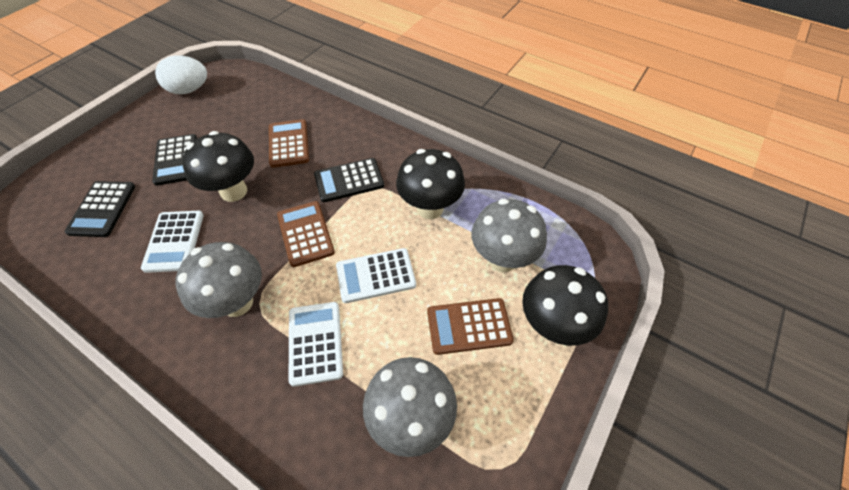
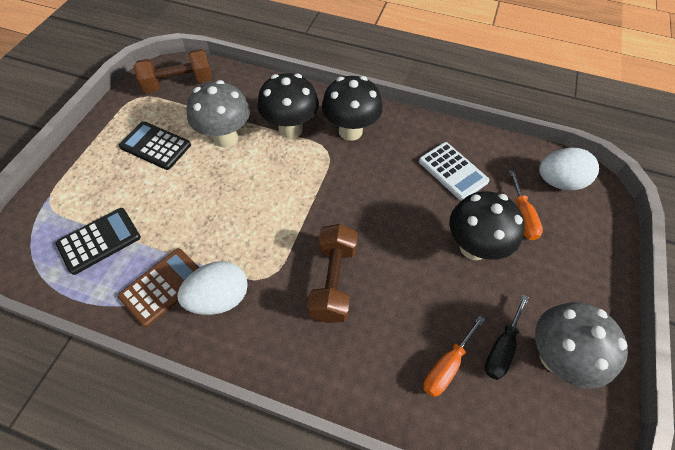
black calculator: 3 -> 2
black screwdriver: 0 -> 1
brown calculator: 3 -> 1
brown dumbbell: 0 -> 2
grey mushroom: 3 -> 2
orange screwdriver: 0 -> 2
white calculator: 3 -> 1
white egg: 1 -> 2

